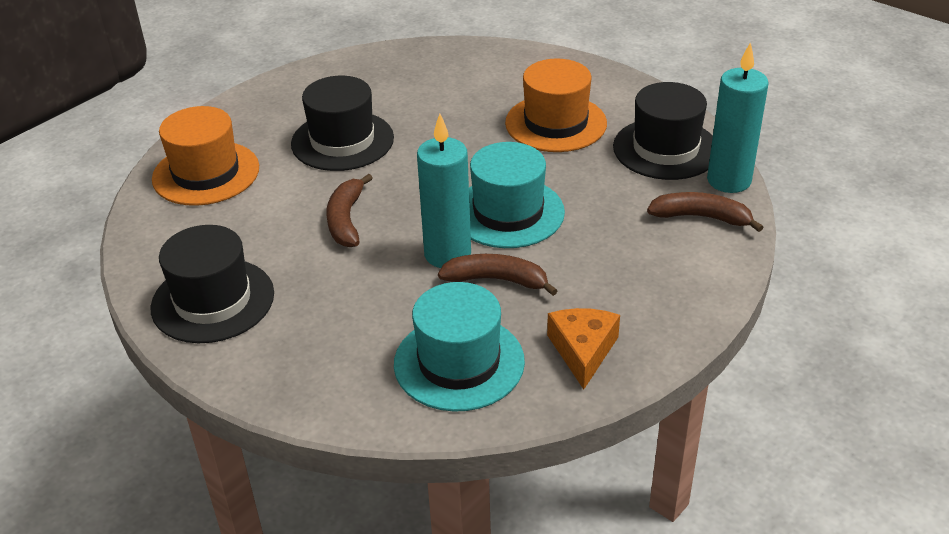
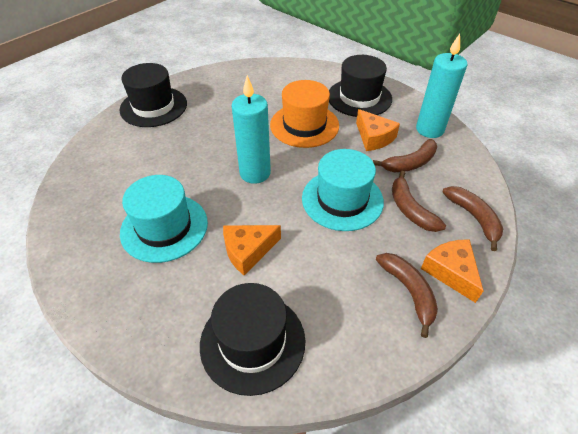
brown banana: 3 -> 4
orange cheese: 1 -> 3
orange hat: 2 -> 1

